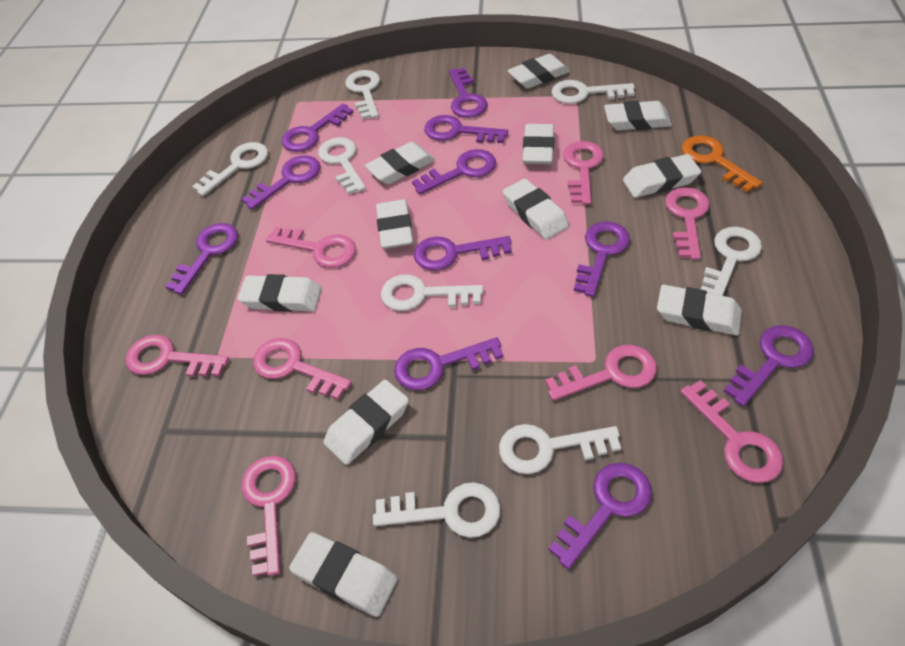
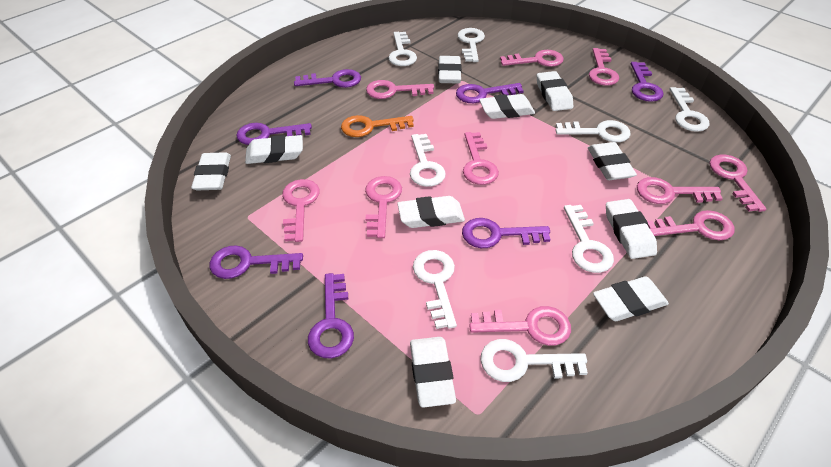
pink key: 8 -> 10
purple key: 11 -> 7
white eraser: 11 -> 10

